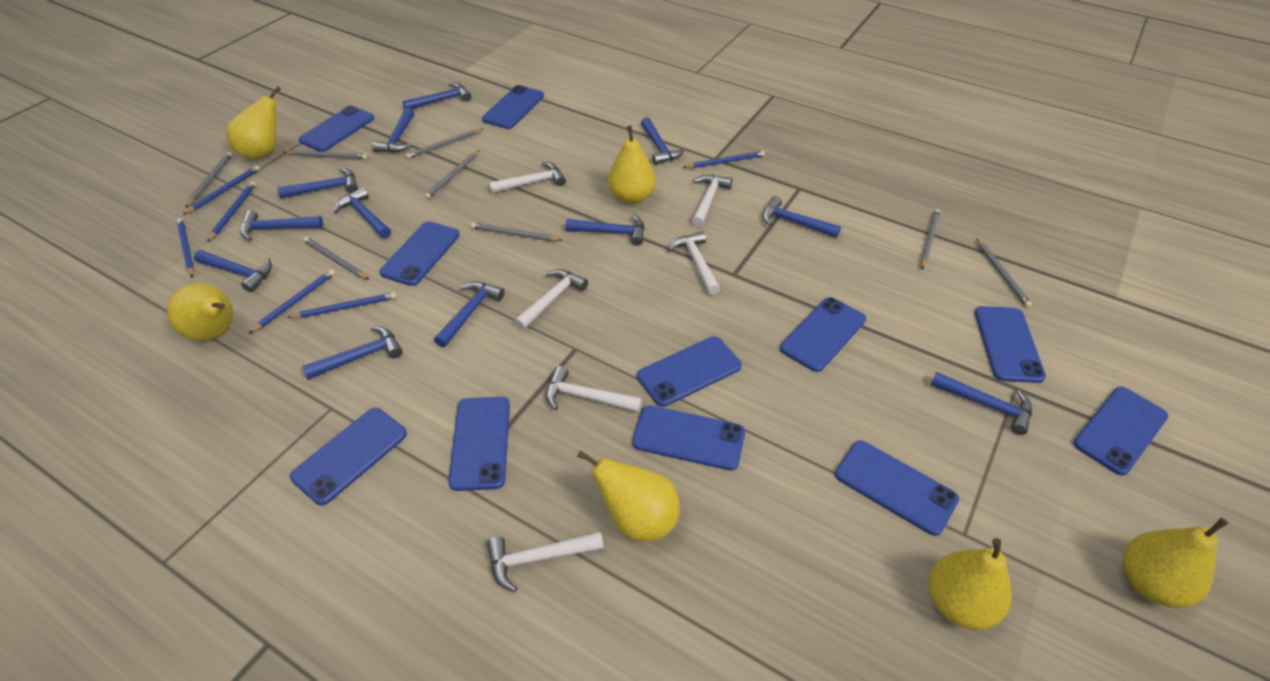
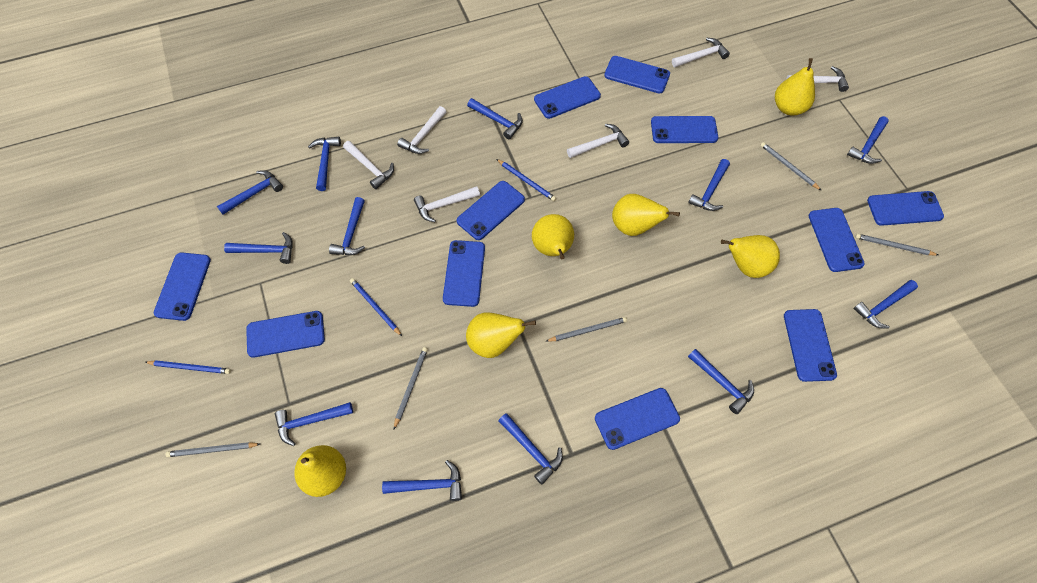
blue pencil: 6 -> 3
grey pencil: 8 -> 5

